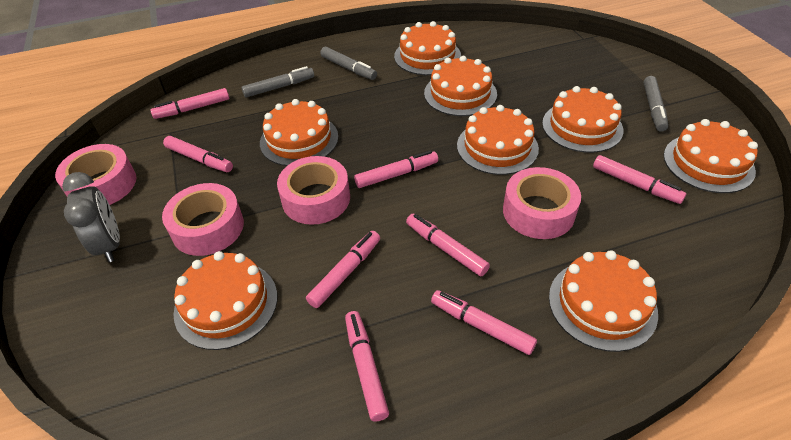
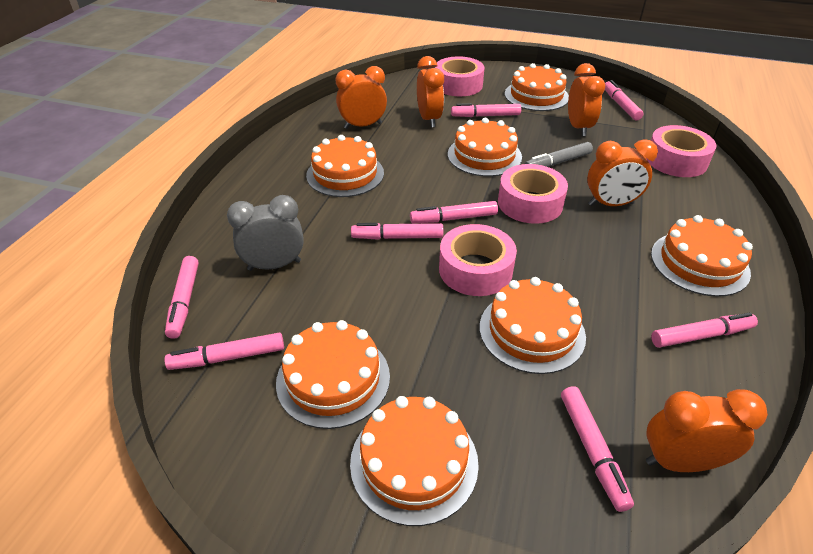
grey marker: 3 -> 1
orange cake: 8 -> 7
orange clock: 0 -> 5

